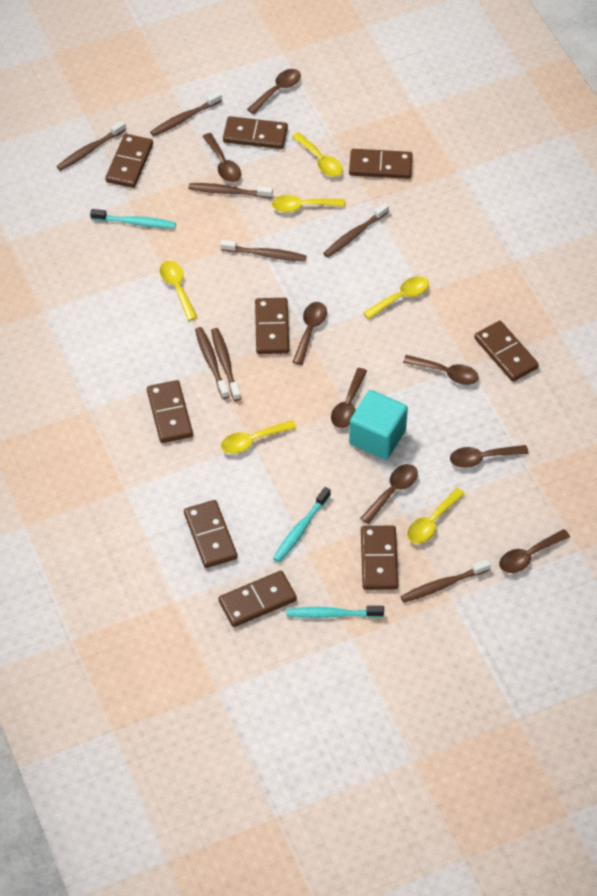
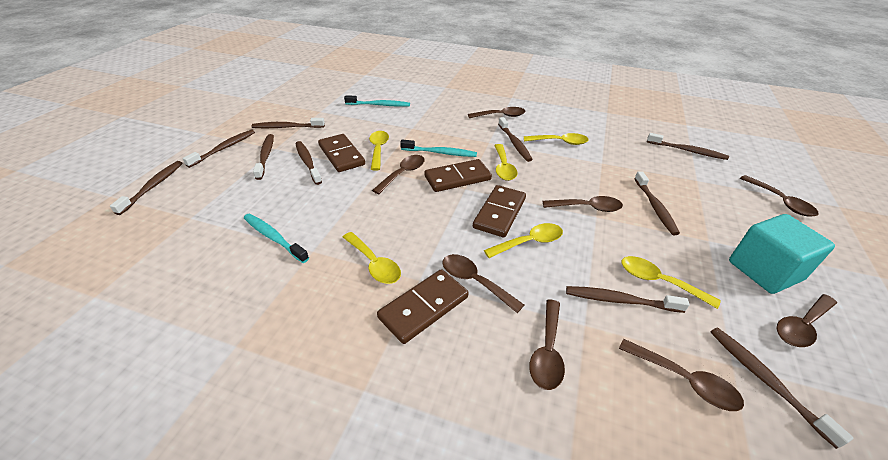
brown domino: 9 -> 4
brown toothbrush: 8 -> 10

